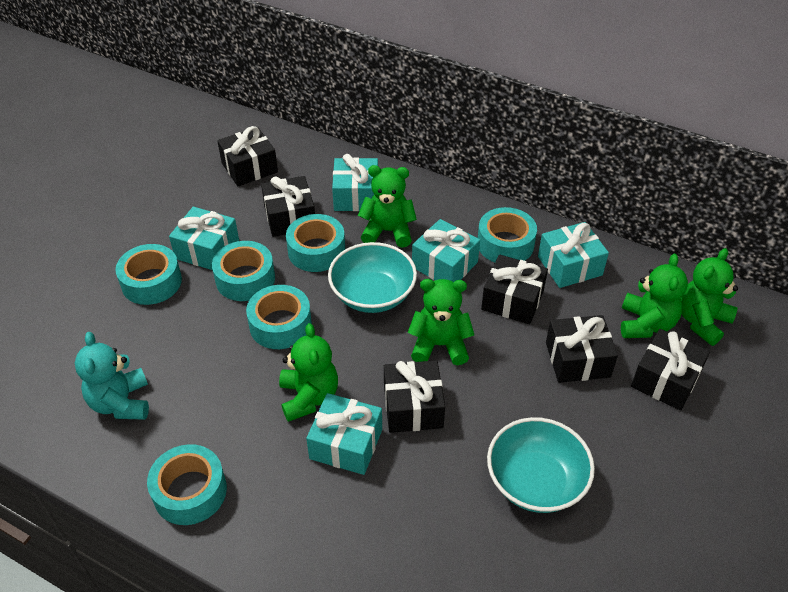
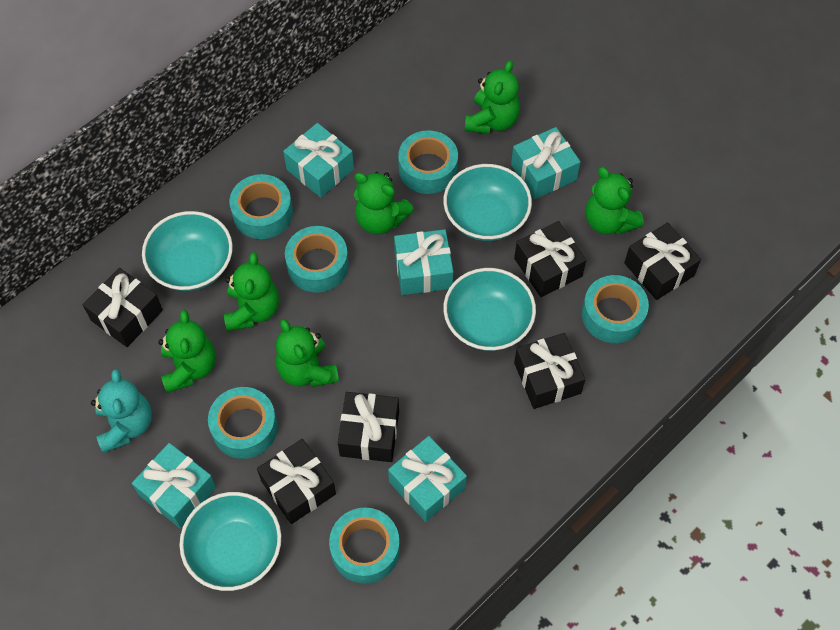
green teddy bear: 5 -> 6
turquoise bowl: 2 -> 4

